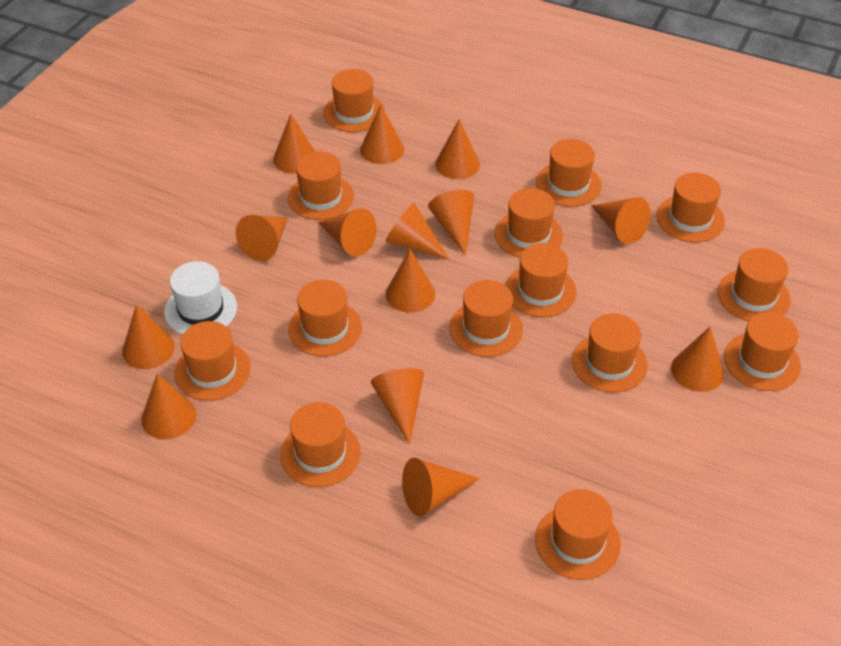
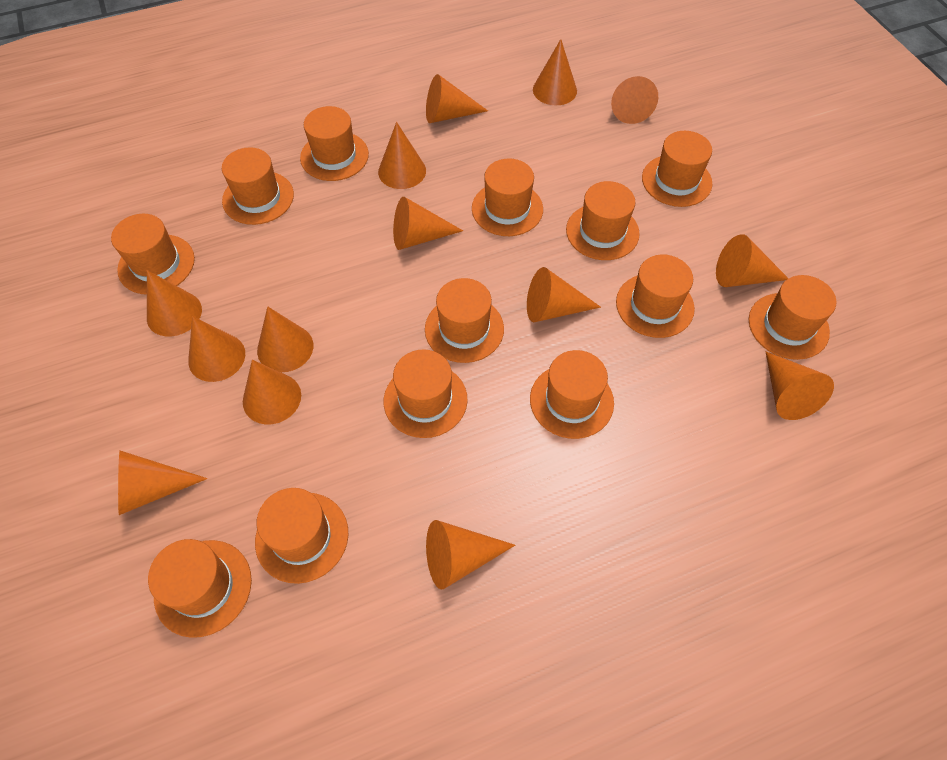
orange hat: 14 -> 13
white hat: 1 -> 0

